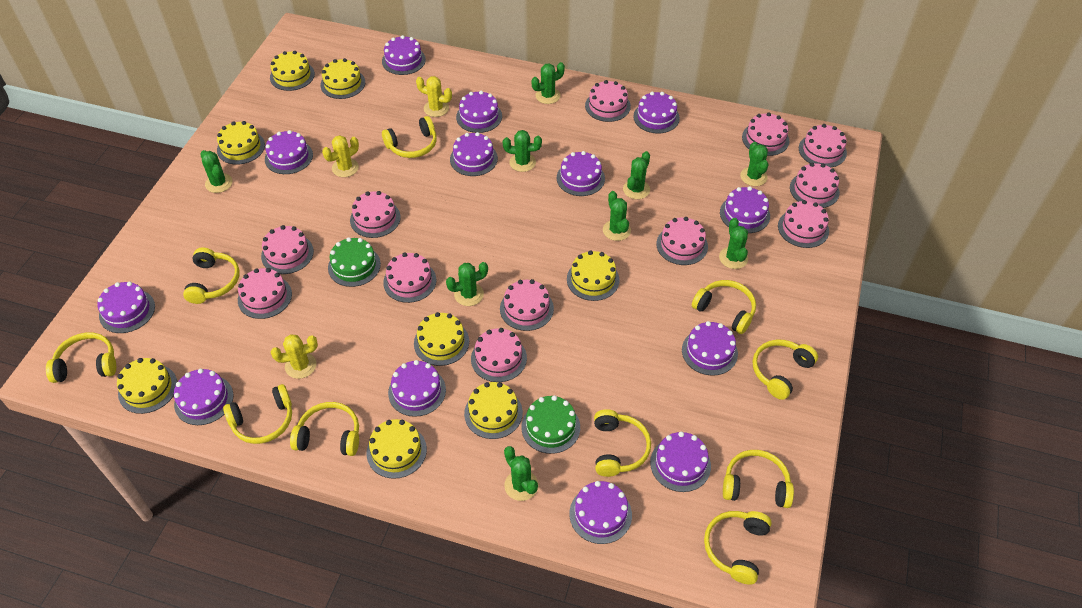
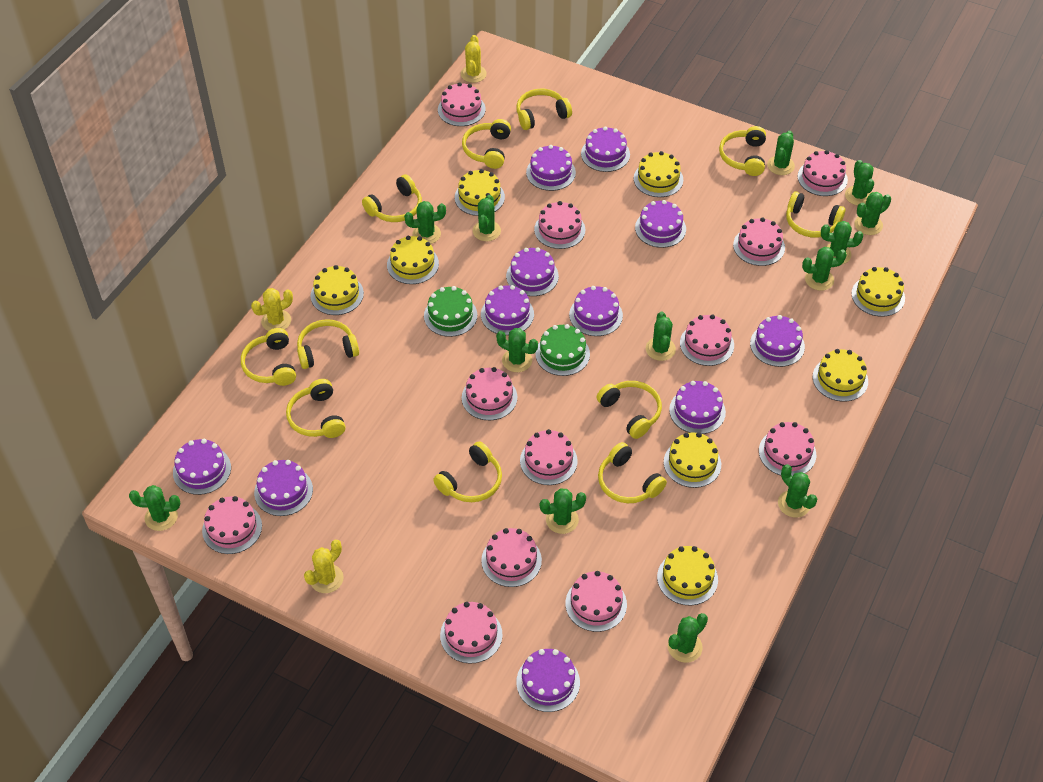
green cactus: 9 -> 13
purple cake: 13 -> 11
yellow headphones: 10 -> 11

